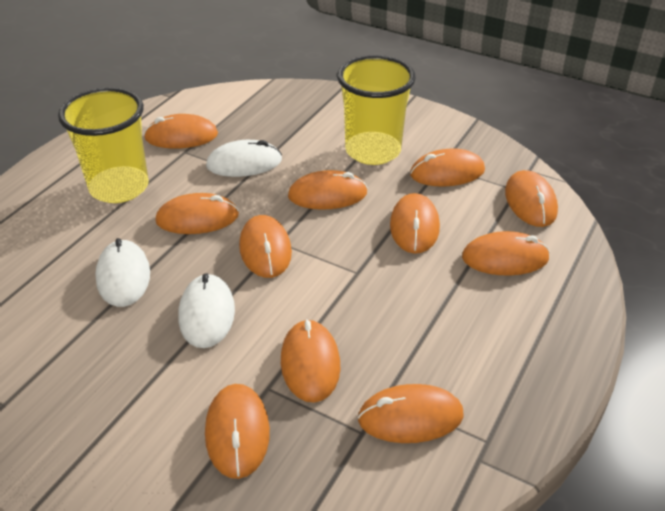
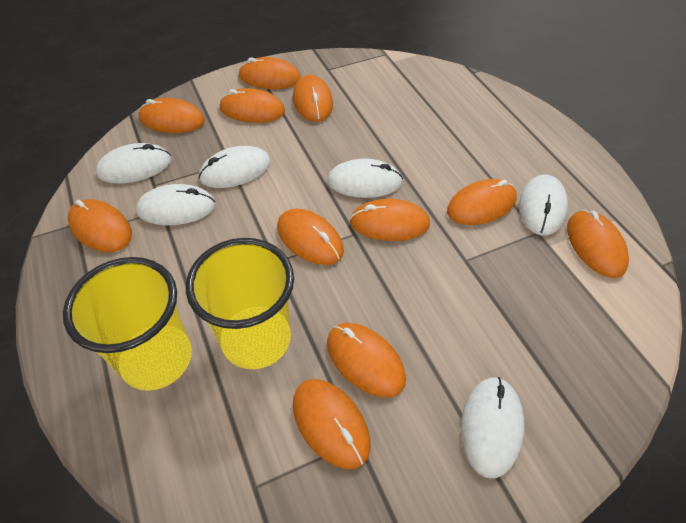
white mouse: 3 -> 6

